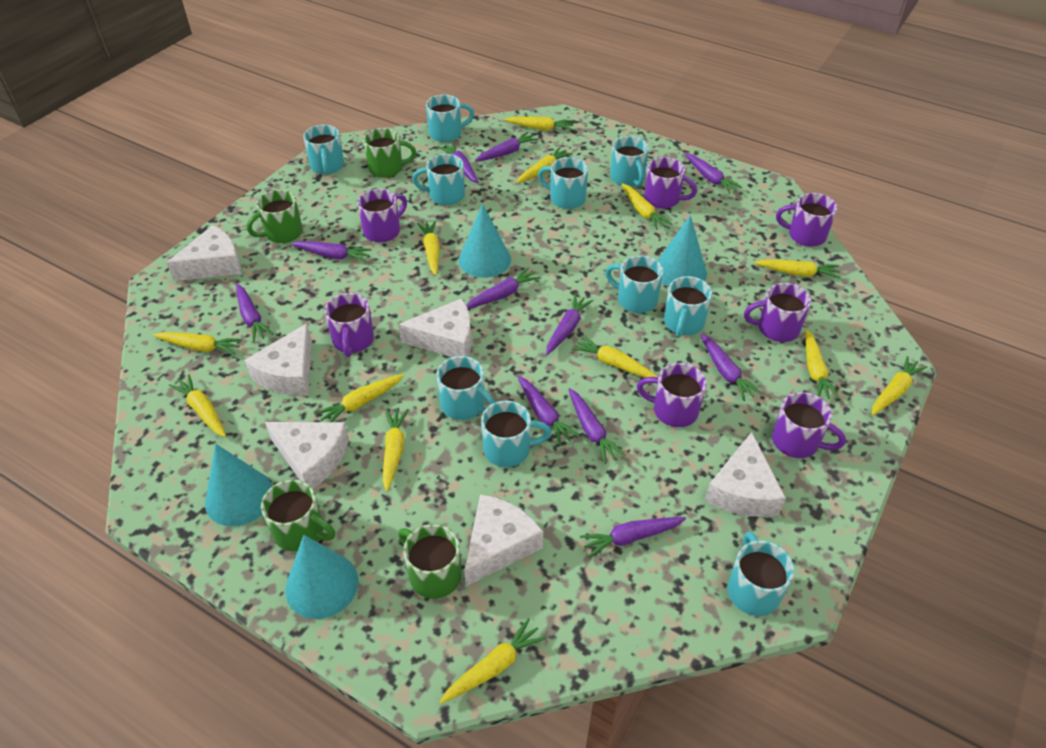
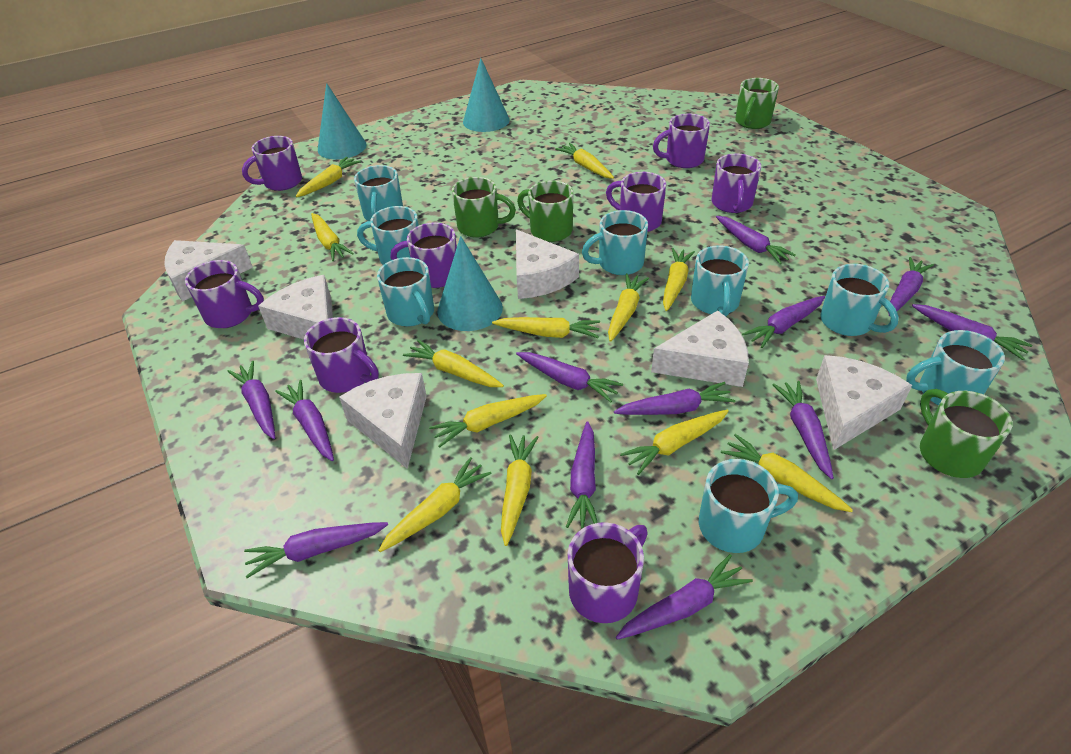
purple carrot: 11 -> 12
purple mug: 7 -> 8
turquoise cone: 4 -> 3
turquoise mug: 10 -> 8
yellow carrot: 13 -> 12

